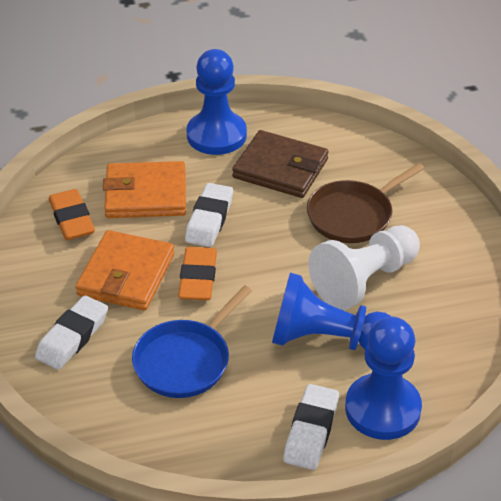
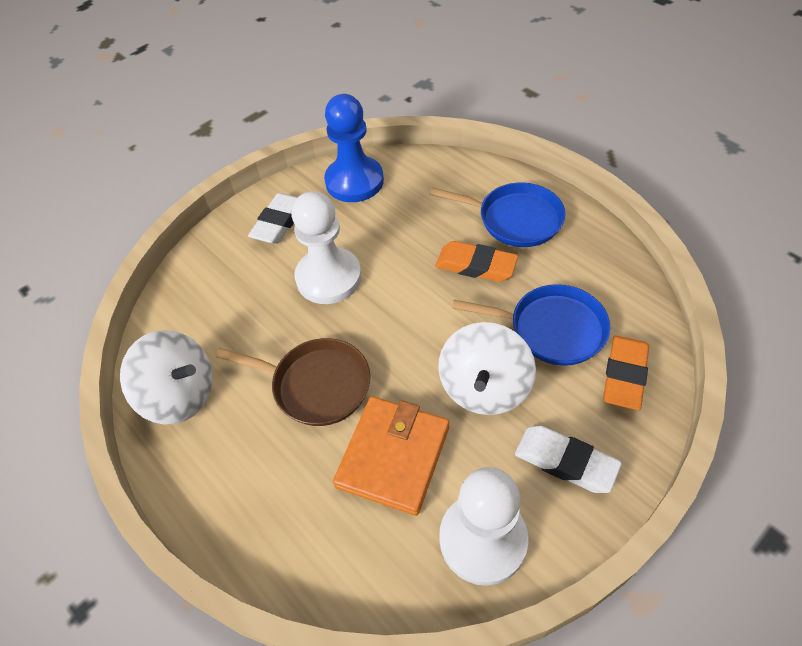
blue pan: 1 -> 2
blue pawn: 3 -> 1
brown wallet: 1 -> 0
orange wallet: 2 -> 1
white eraser: 3 -> 2
white pawn: 1 -> 2
white spinning top: 0 -> 2

